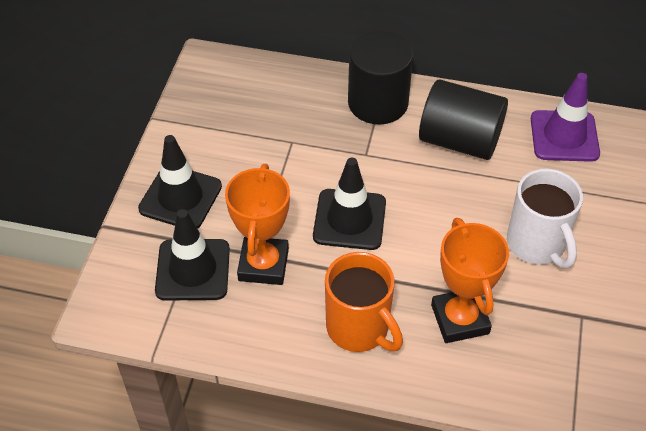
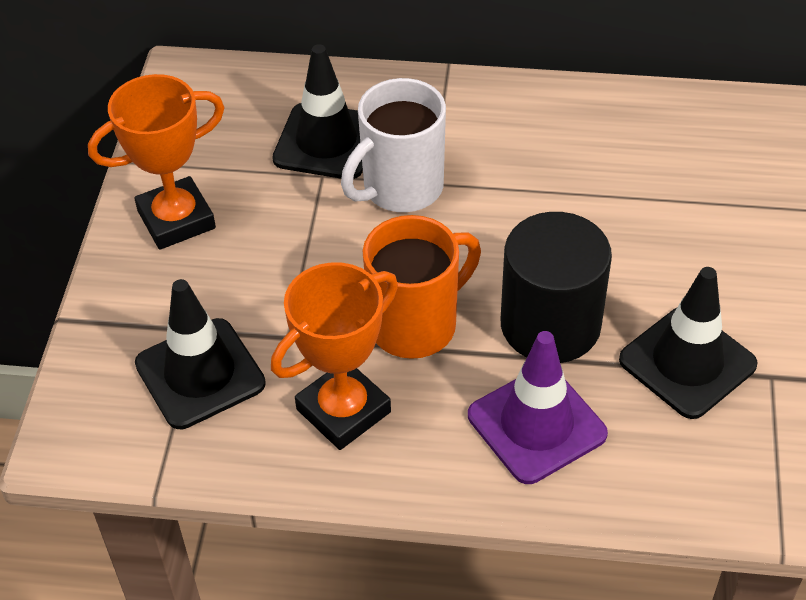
black cylinder: 2 -> 1

